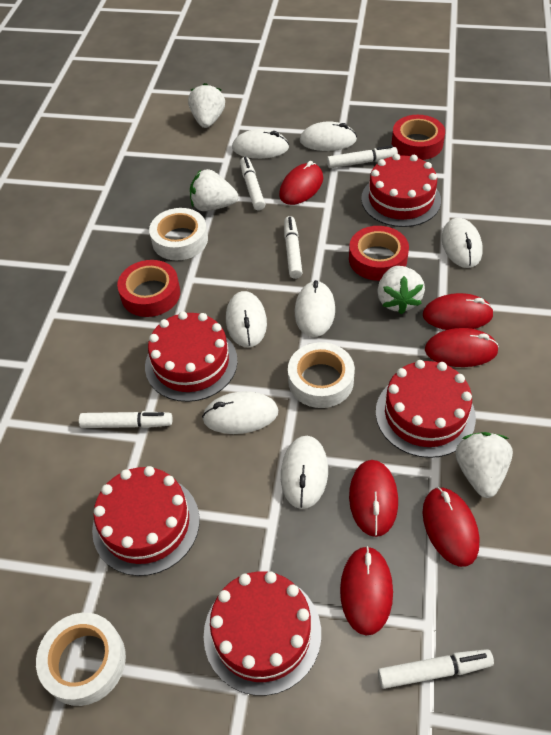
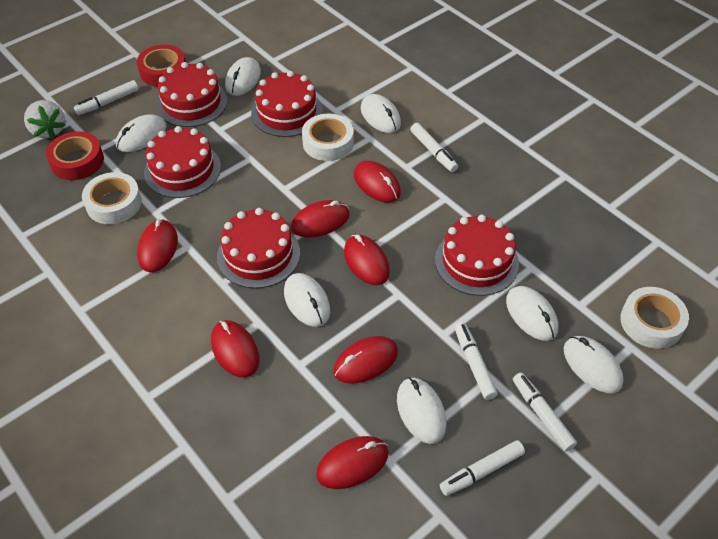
red mouse: 6 -> 7
red tape: 3 -> 2
white strawberry: 4 -> 1

